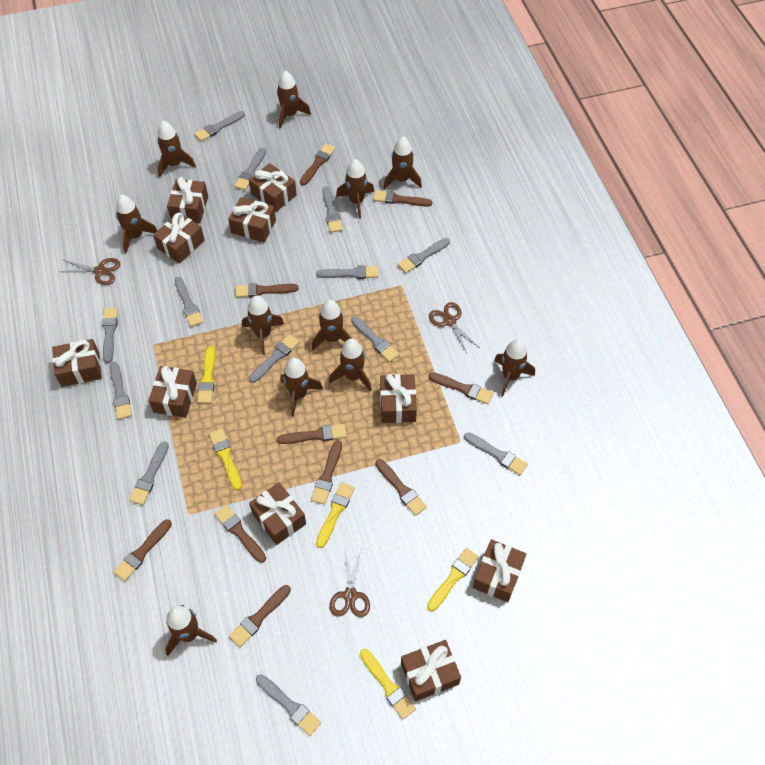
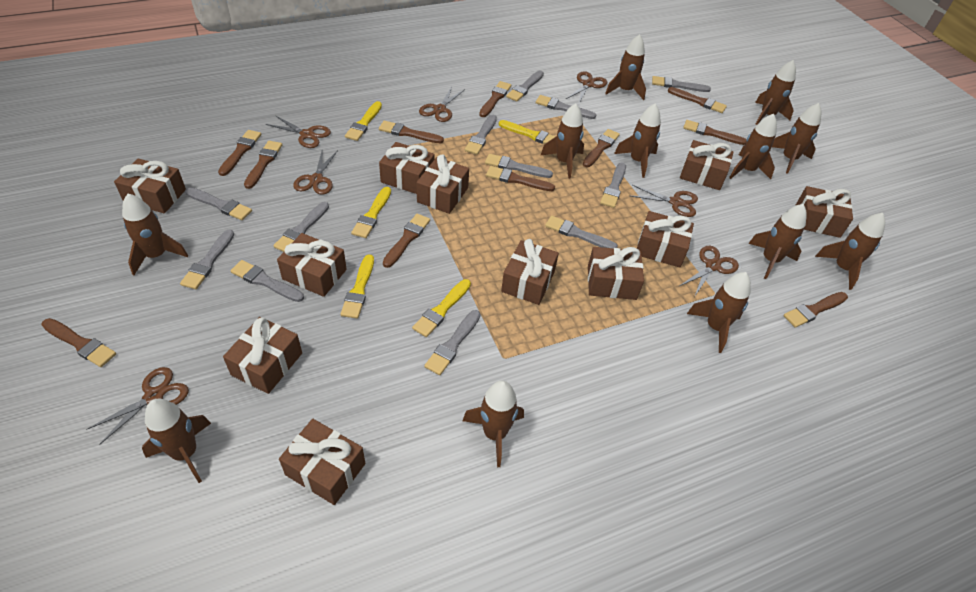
brown brush: 10 -> 11
brown gift: 10 -> 11
brown rocket: 11 -> 12
brown scissors: 3 -> 7
grey brush: 13 -> 12

